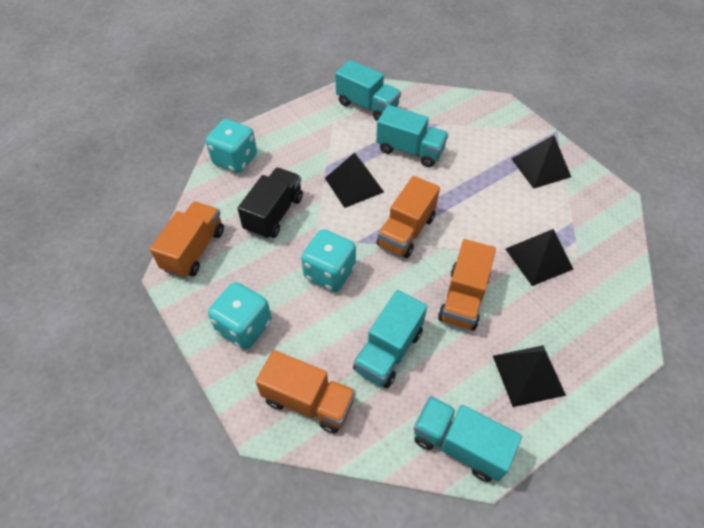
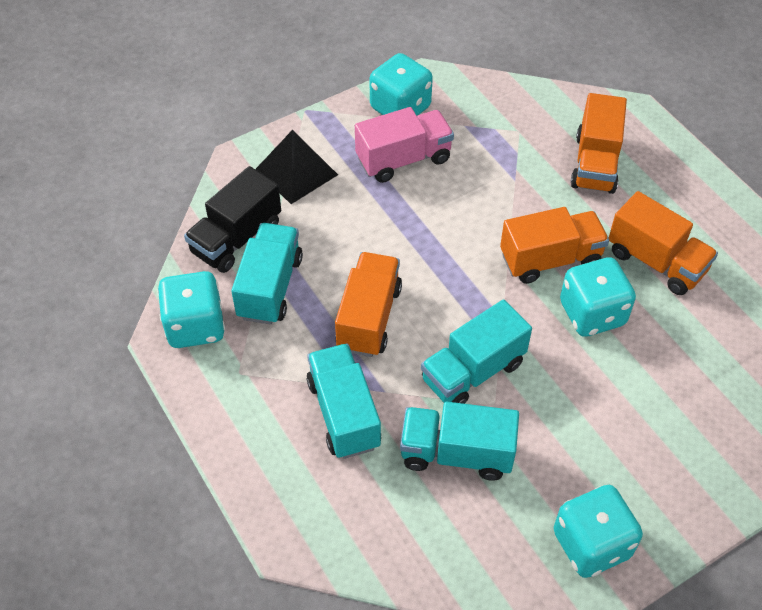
black pyramid: 4 -> 1
pink truck: 0 -> 1
turquoise dice: 3 -> 4

